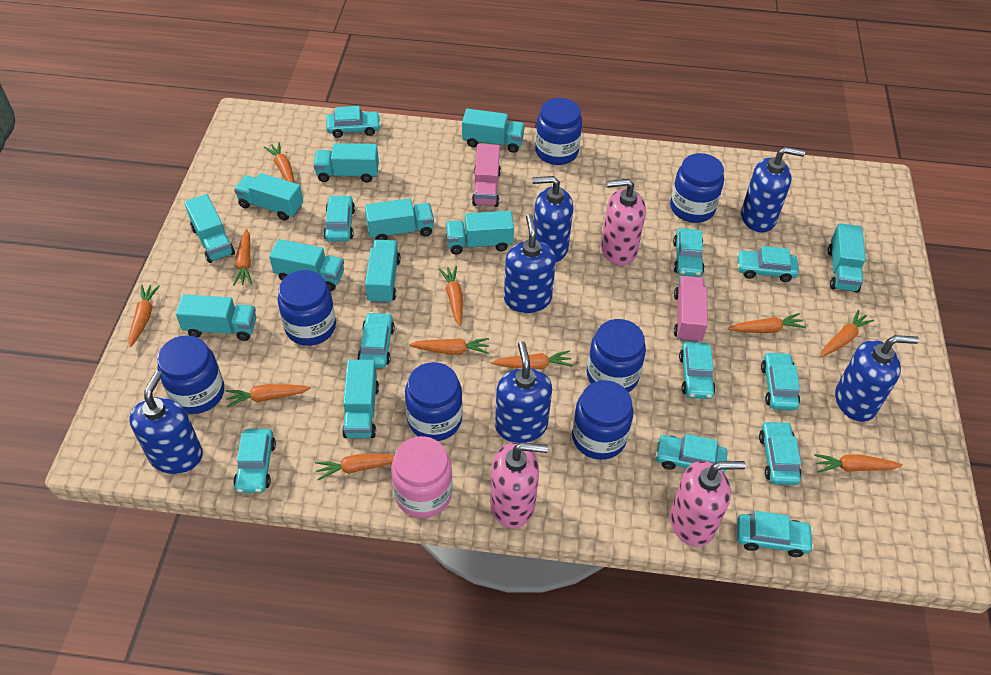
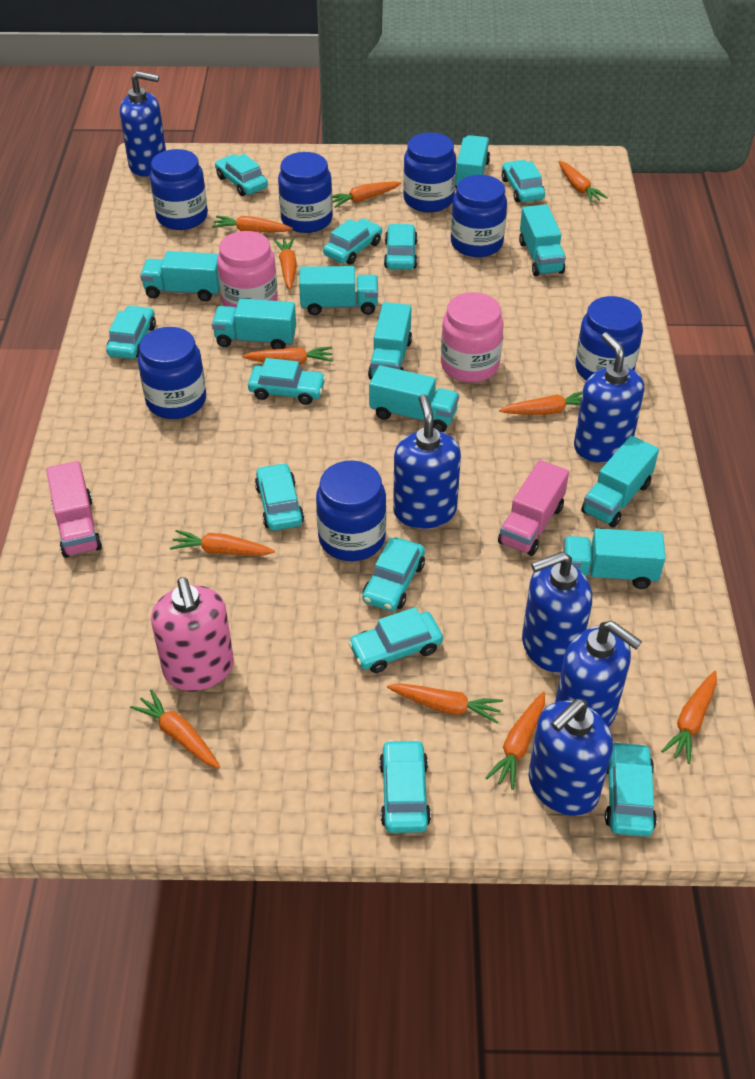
pink jar: 1 -> 2
pink soap dispenser: 3 -> 1
turquoise truck: 11 -> 9

